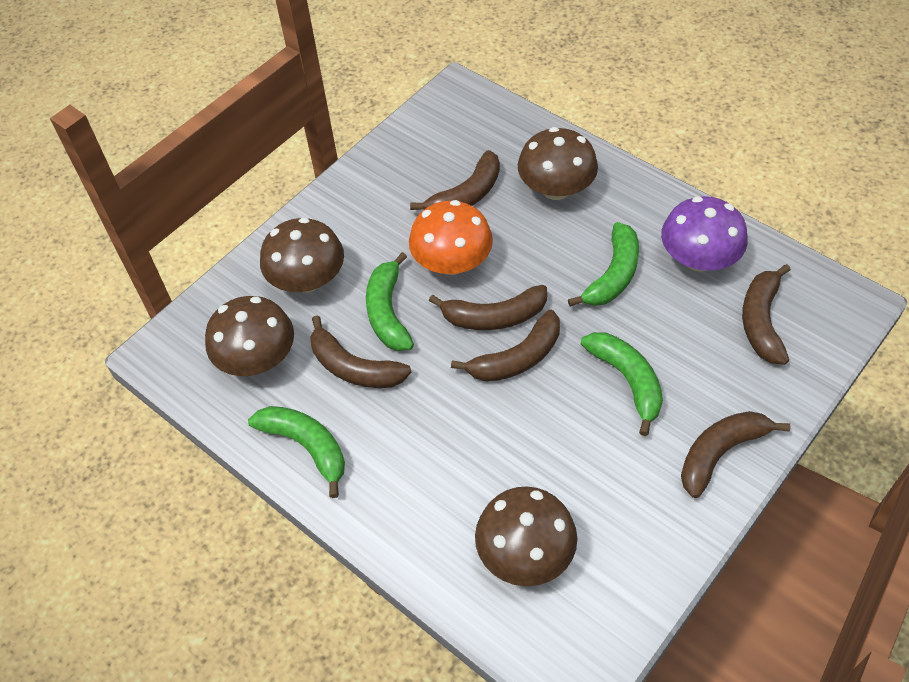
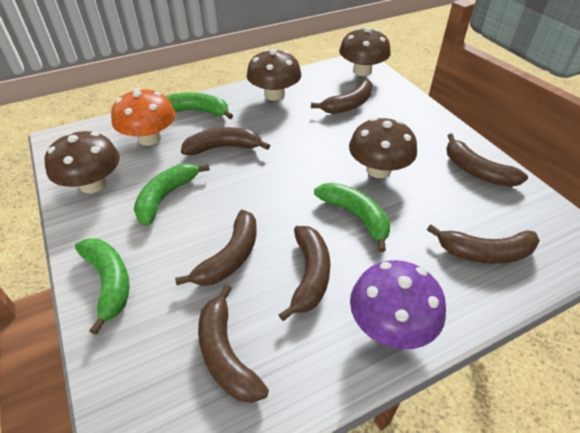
brown banana: 6 -> 7

